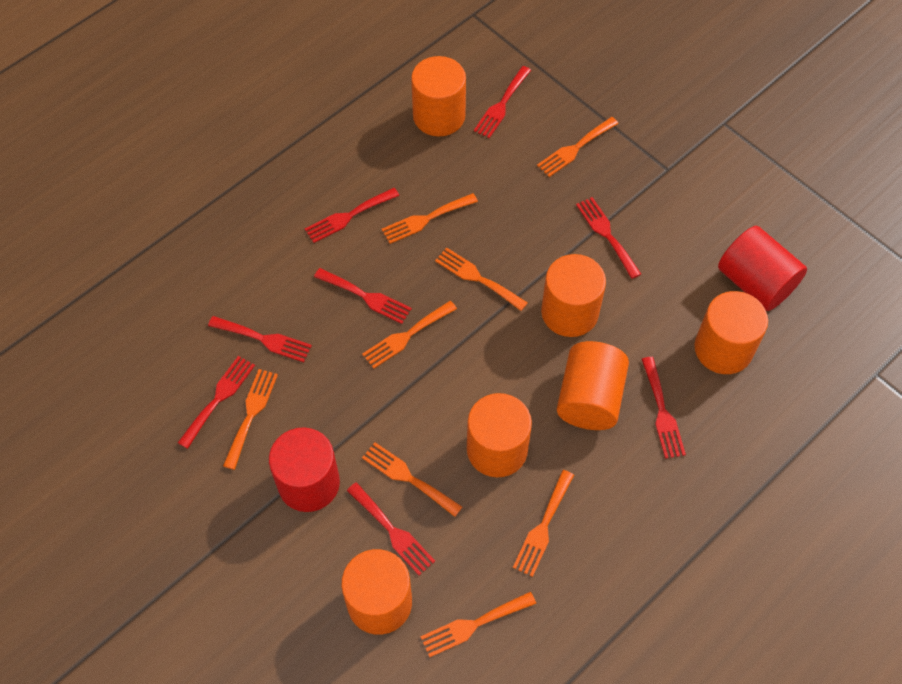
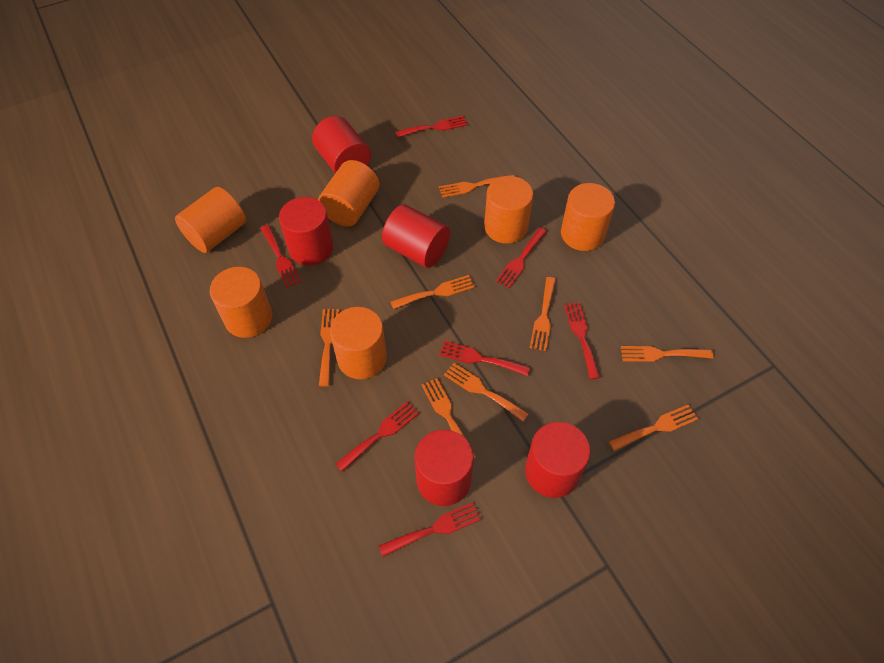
red cylinder: 2 -> 5
red fork: 8 -> 7

